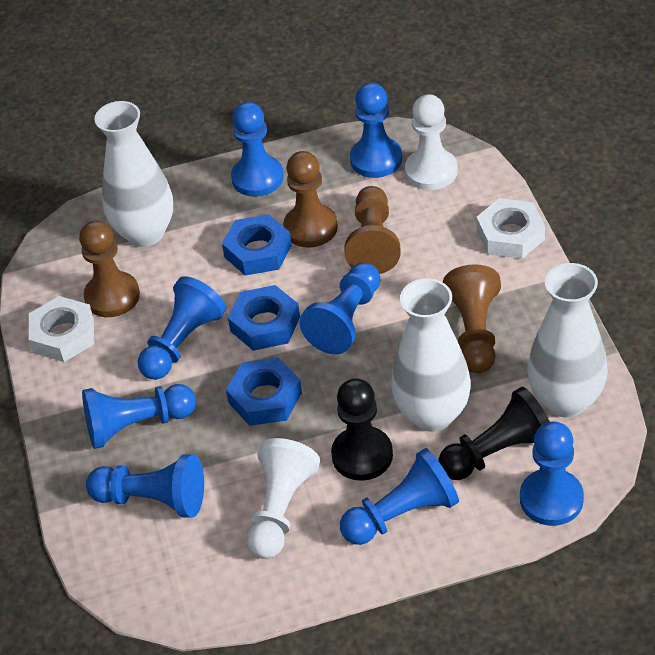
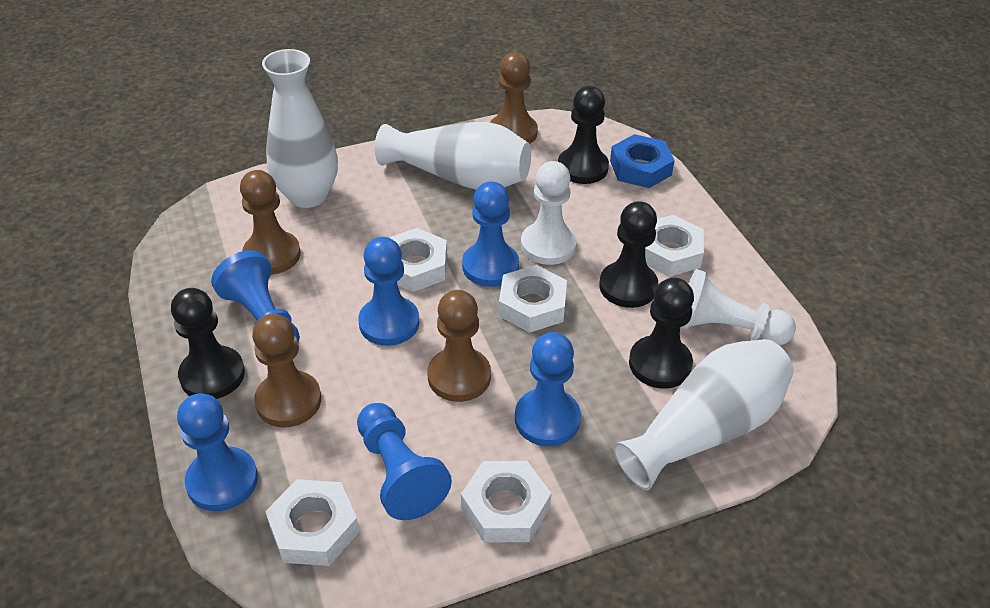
black pawn: 2 -> 4
blue nut: 3 -> 1
blue pawn: 8 -> 6
white nut: 2 -> 5

